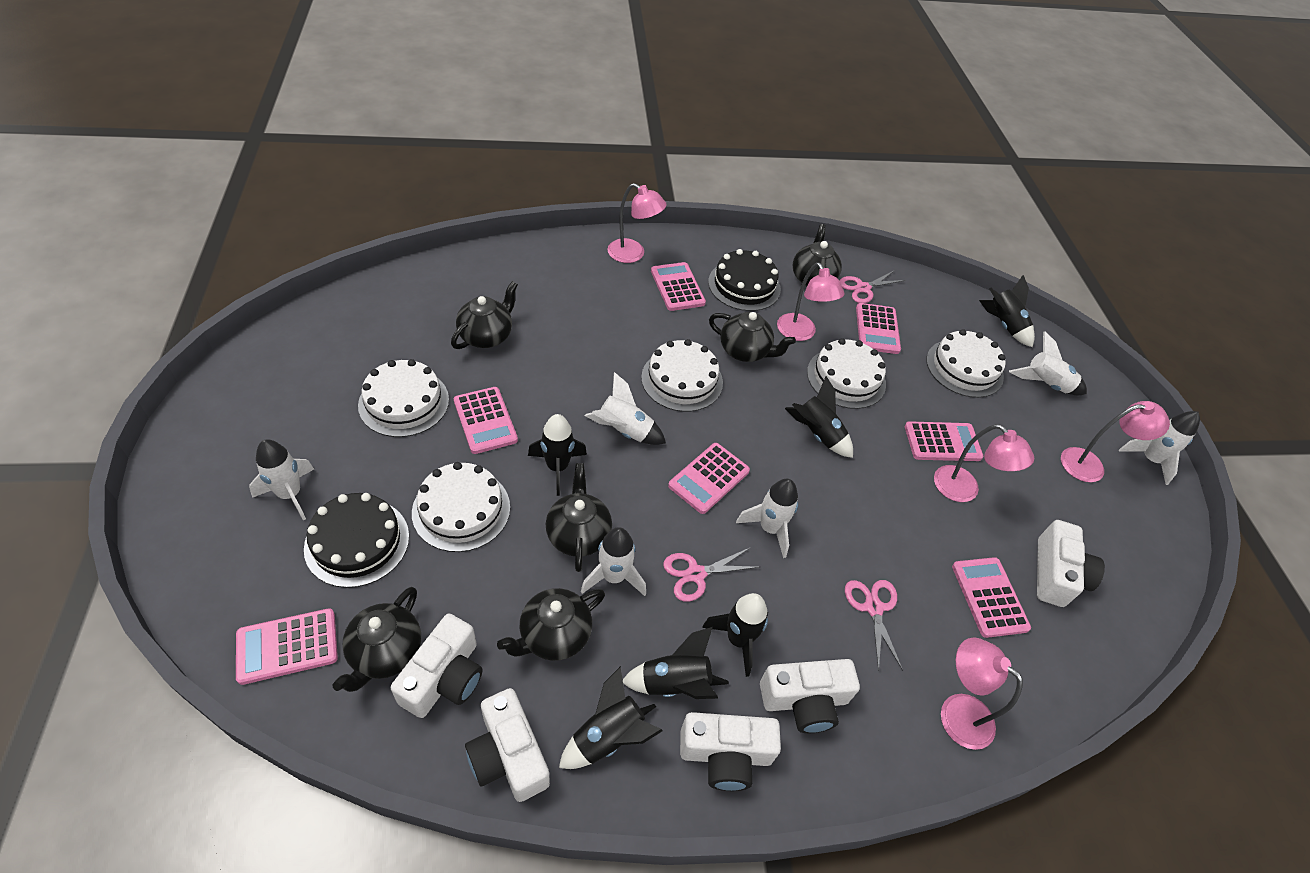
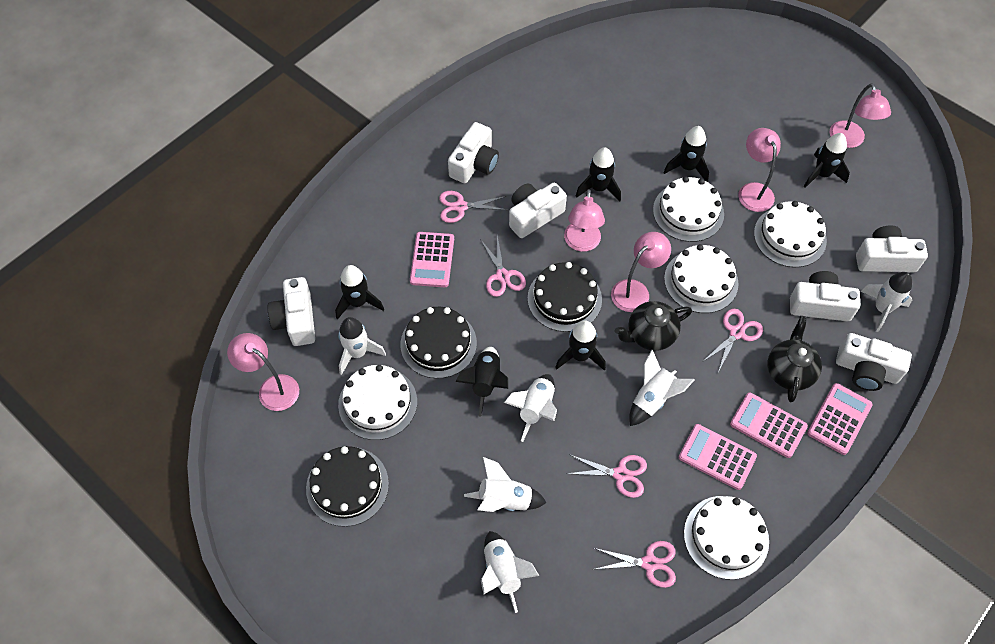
black cake: 2 -> 3
black teapot: 6 -> 2
pink calculator: 7 -> 4
pink scissors: 3 -> 5
white camera: 5 -> 6

